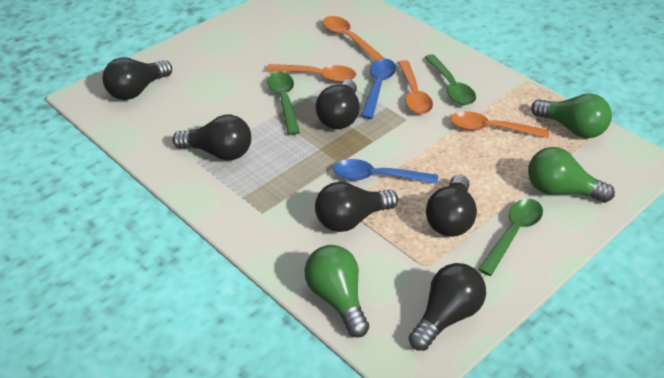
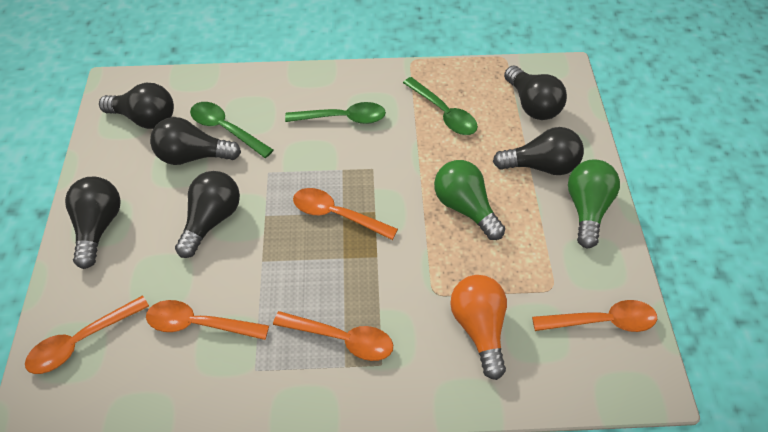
blue spoon: 2 -> 0
green light bulb: 3 -> 2
orange light bulb: 0 -> 1
orange spoon: 4 -> 5

